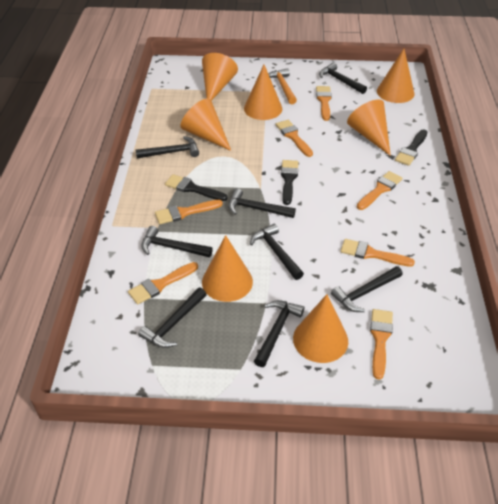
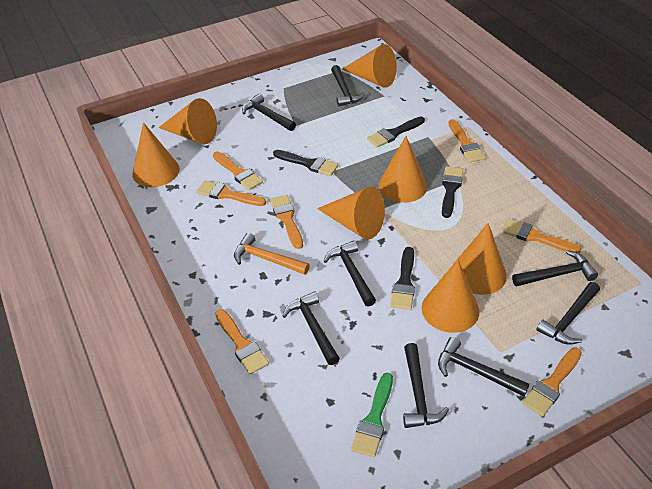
black brush: 3 -> 4
green brush: 0 -> 1

